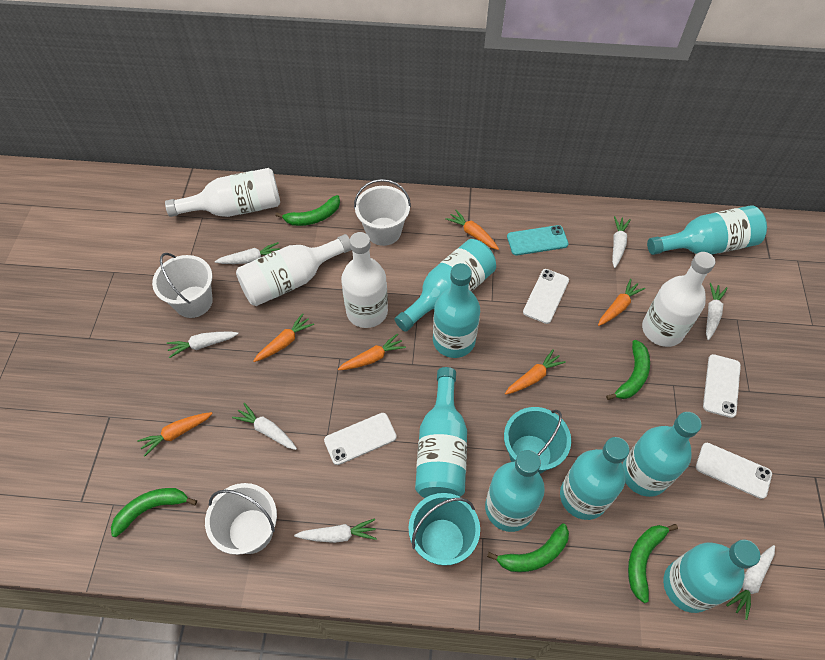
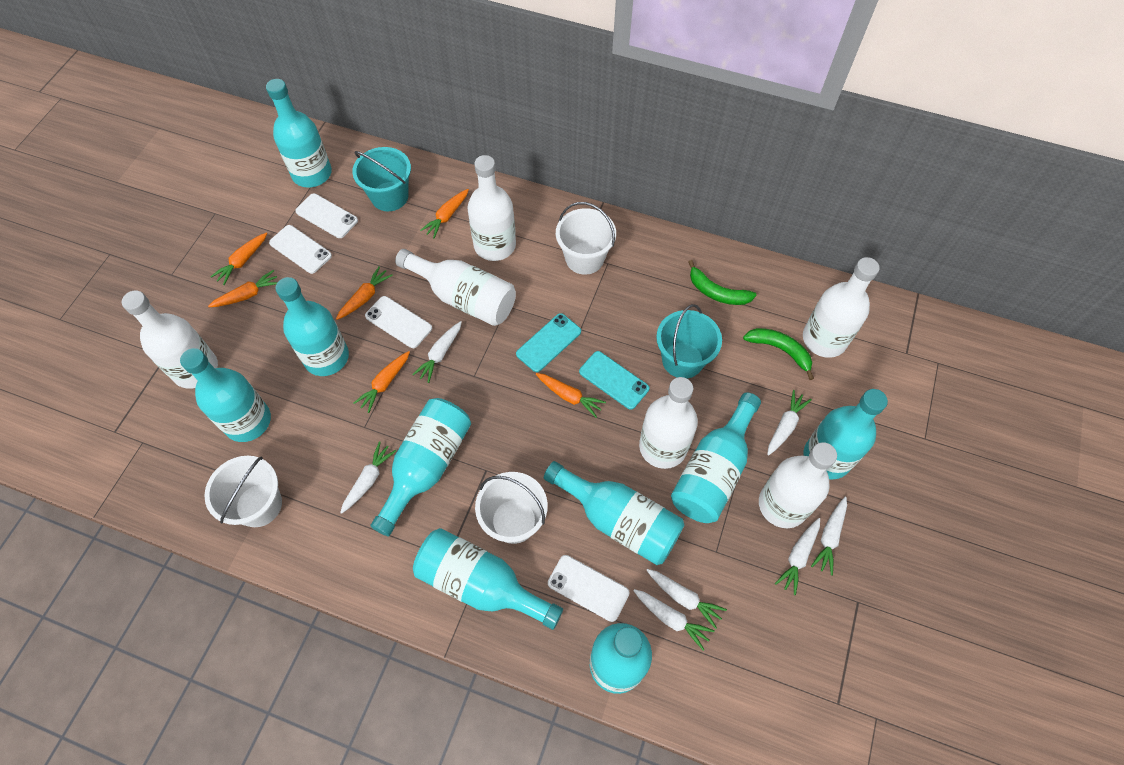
green banana: 5 -> 2
turquoise bottle: 8 -> 9
turquoise phone: 1 -> 2
white bottle: 4 -> 6

